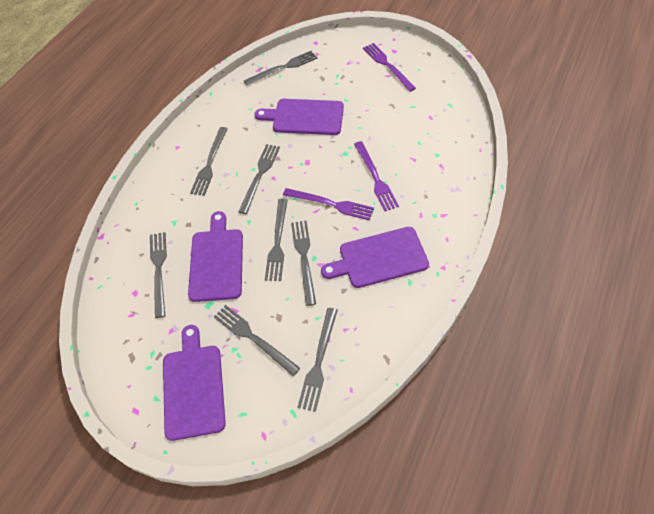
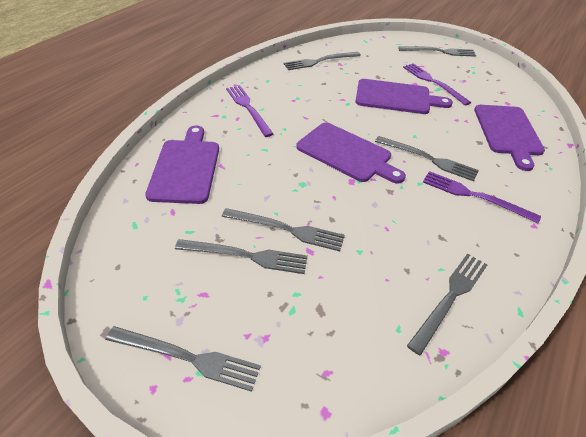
grey fork: 8 -> 7

